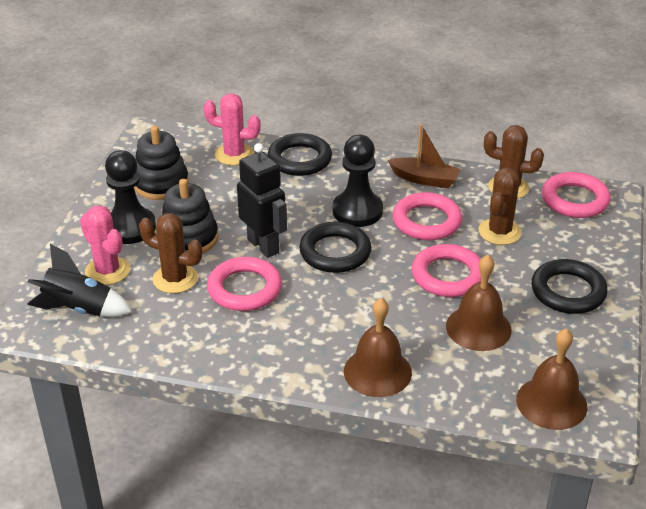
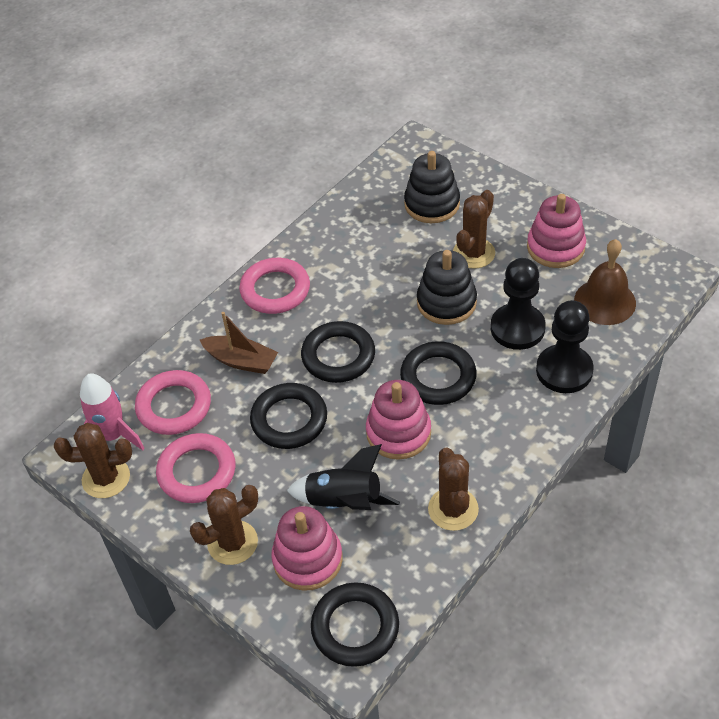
black ring: 3 -> 4
black robot: 1 -> 0
brown bell: 3 -> 1
brown cactus: 3 -> 4
pink cactus: 2 -> 0
pink ring: 4 -> 3
pink rocket: 0 -> 1
pink stacking toy: 0 -> 3

